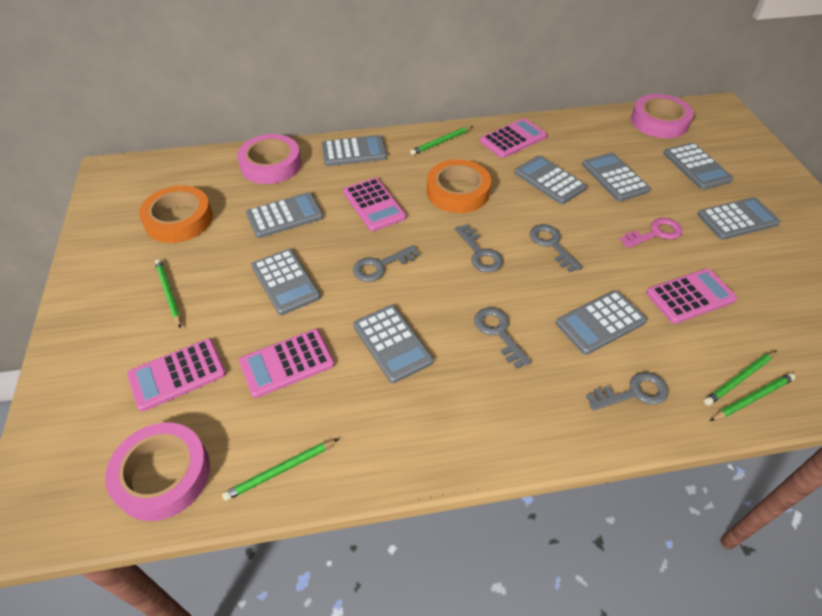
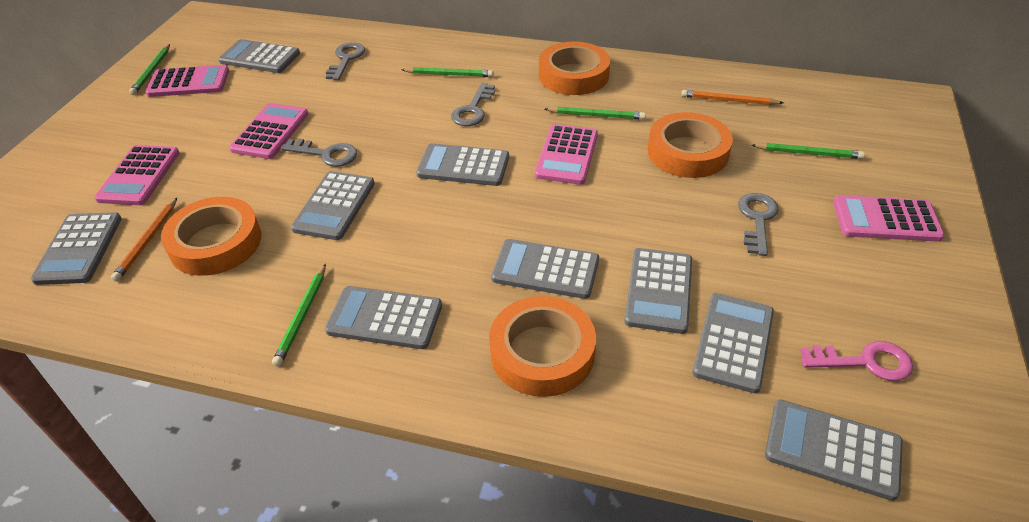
grey key: 5 -> 4
orange pencil: 0 -> 2
orange tape: 2 -> 4
pink tape: 3 -> 0

